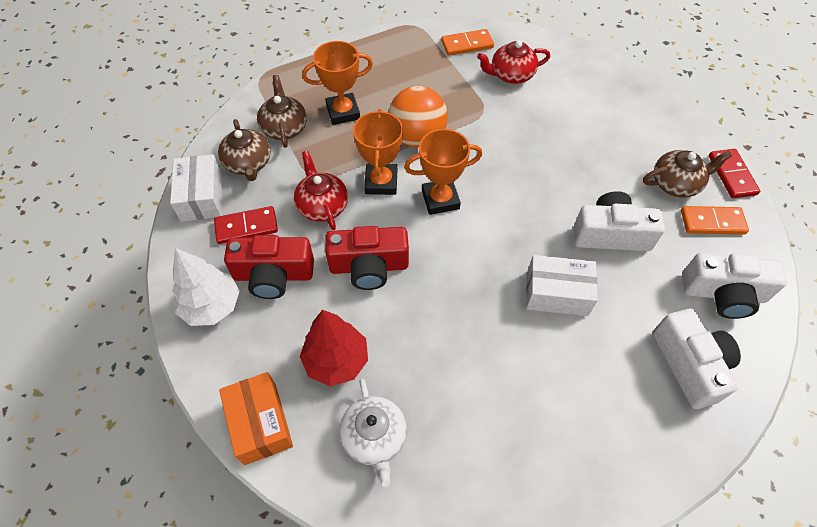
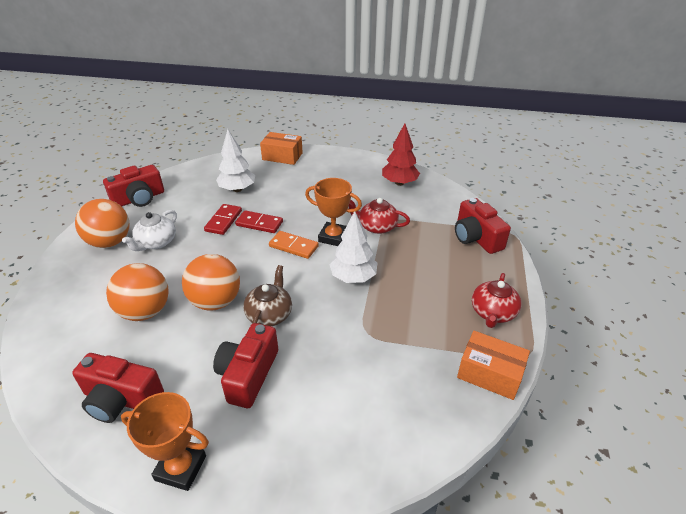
brown teapot: 3 -> 1
orange ball: 1 -> 3
orange box: 1 -> 2
orange domino: 2 -> 1
orange trophy: 3 -> 2
red camera: 2 -> 4
white box: 2 -> 0
white camera: 3 -> 0
white tree: 1 -> 2

